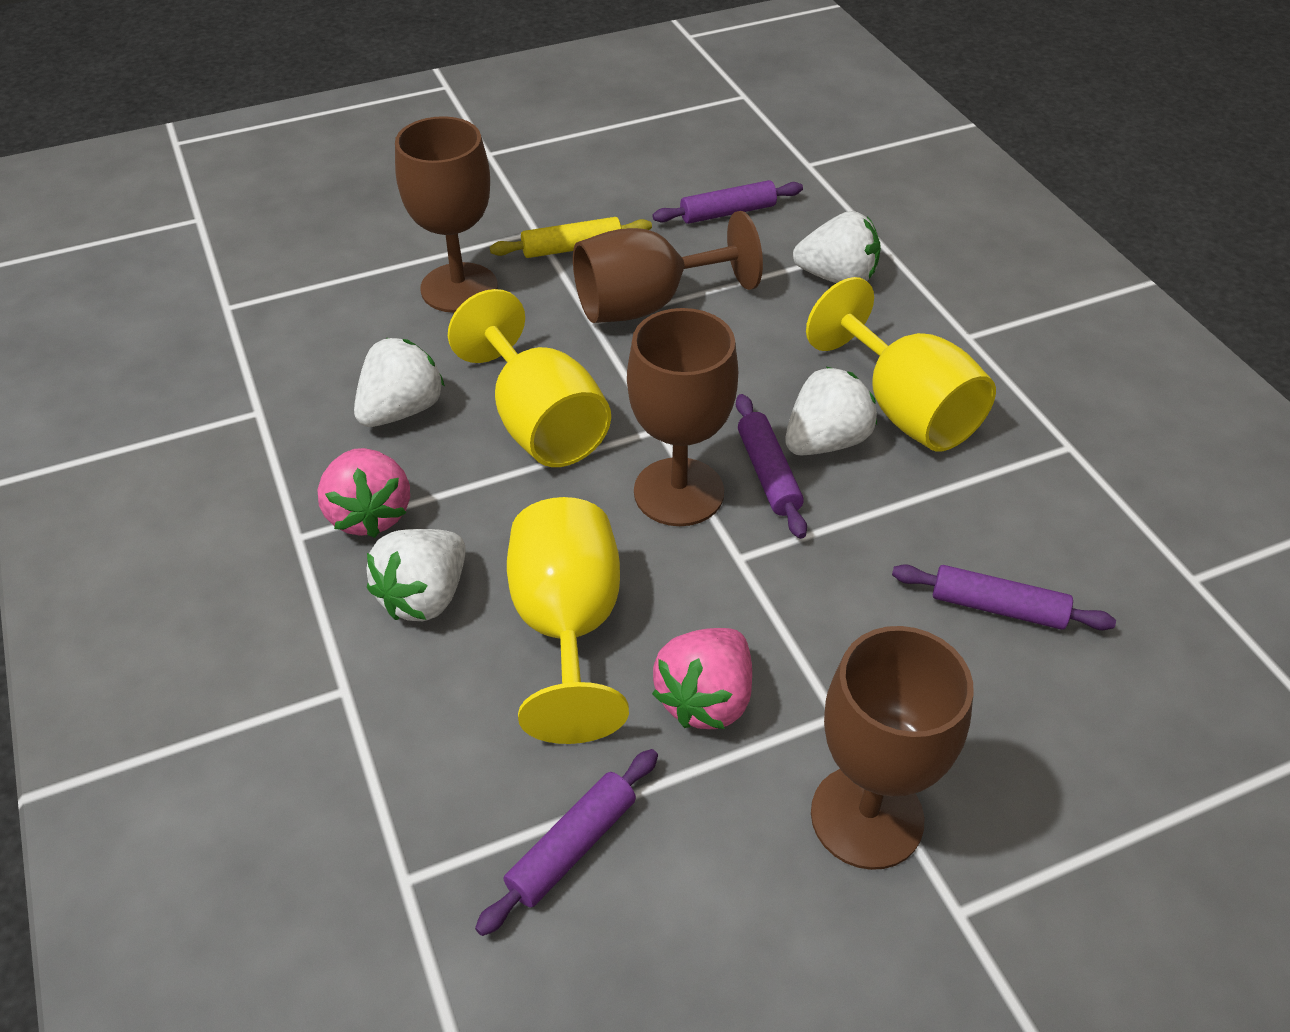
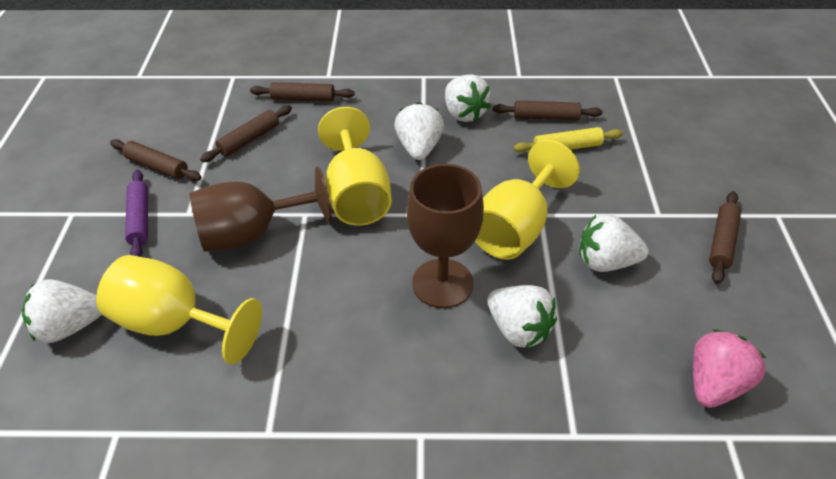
brown goblet: 4 -> 2
brown rolling pin: 0 -> 5
pink strawberry: 2 -> 1
purple rolling pin: 4 -> 1
white strawberry: 4 -> 5

